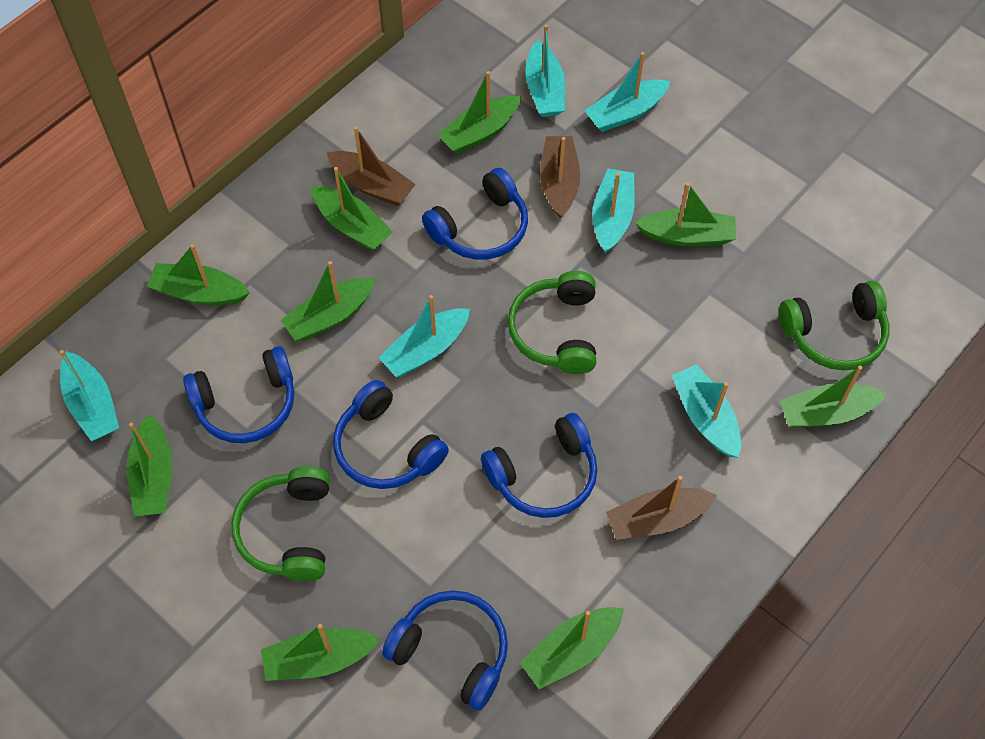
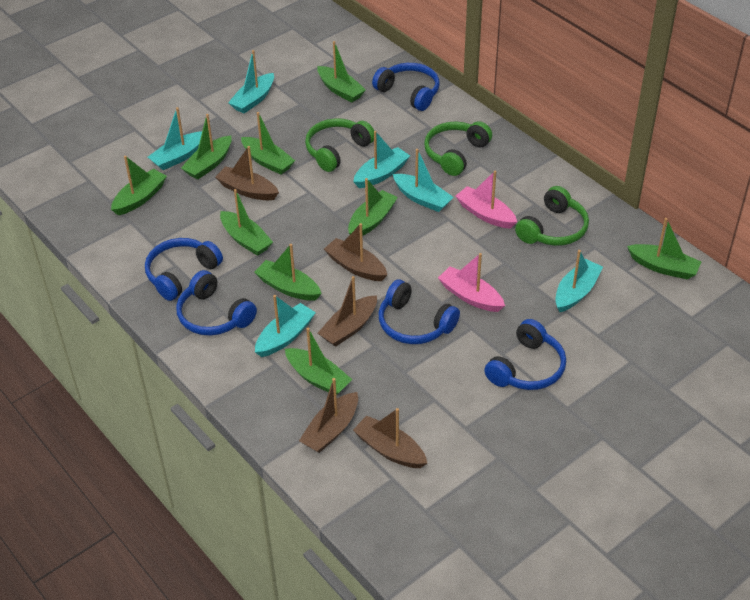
brown boat: 3 -> 5
pink boat: 0 -> 2

